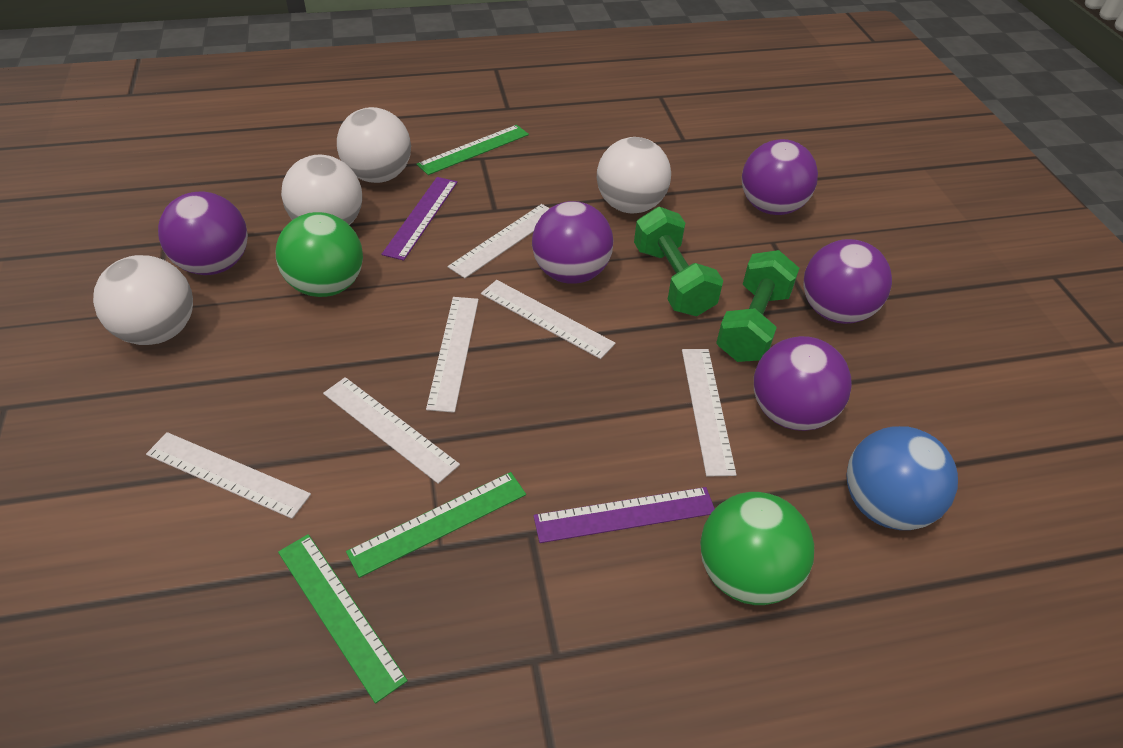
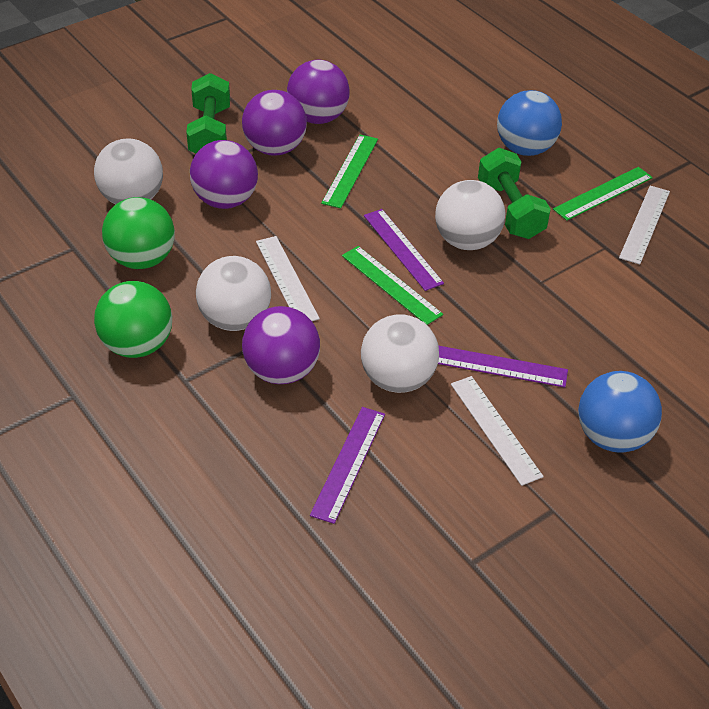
blue ball: 1 -> 2
purple ball: 5 -> 4
purple ruler: 2 -> 3
white ruler: 6 -> 3

